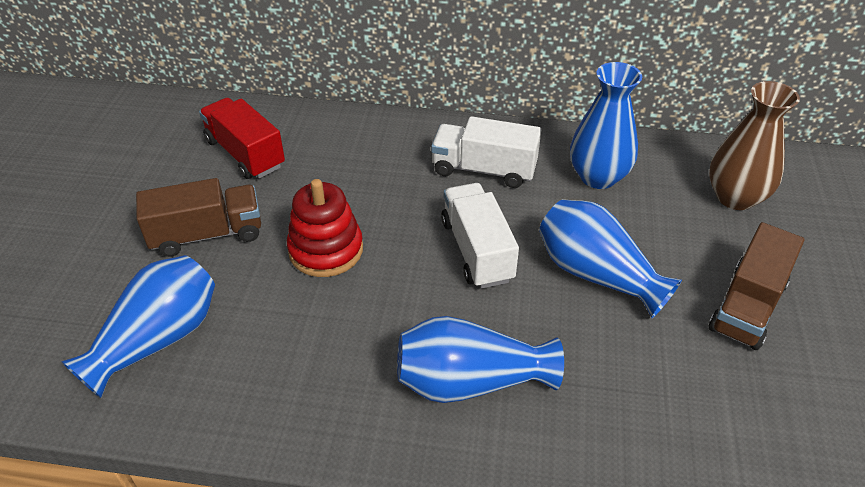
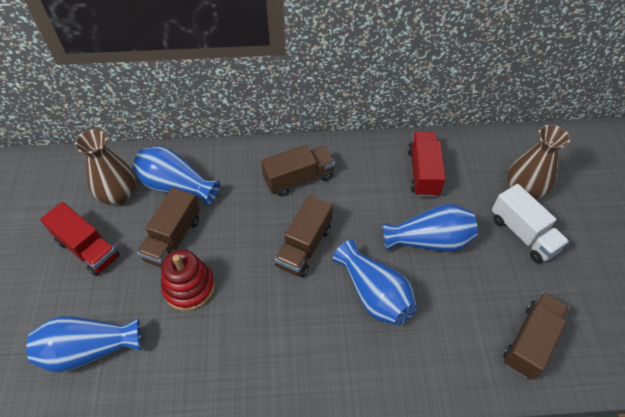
brown truck: 2 -> 4
brown vase: 1 -> 2
red truck: 1 -> 2
white truck: 2 -> 1

